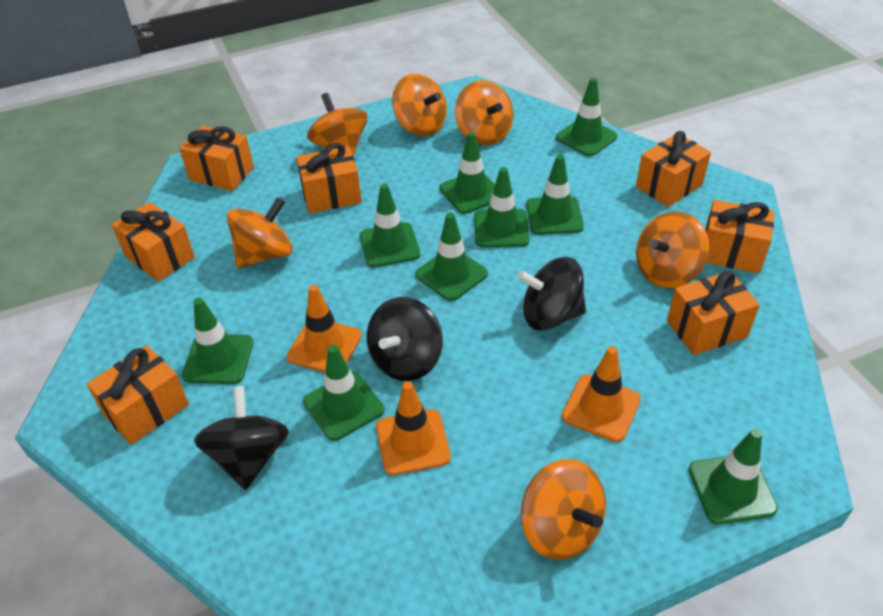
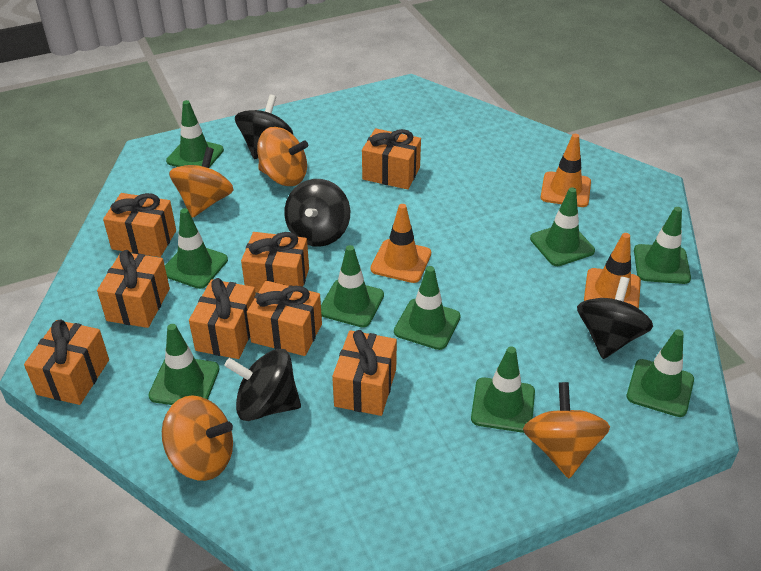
black spinning top: 3 -> 4
orange gift: 7 -> 8
orange spinning top: 6 -> 4

